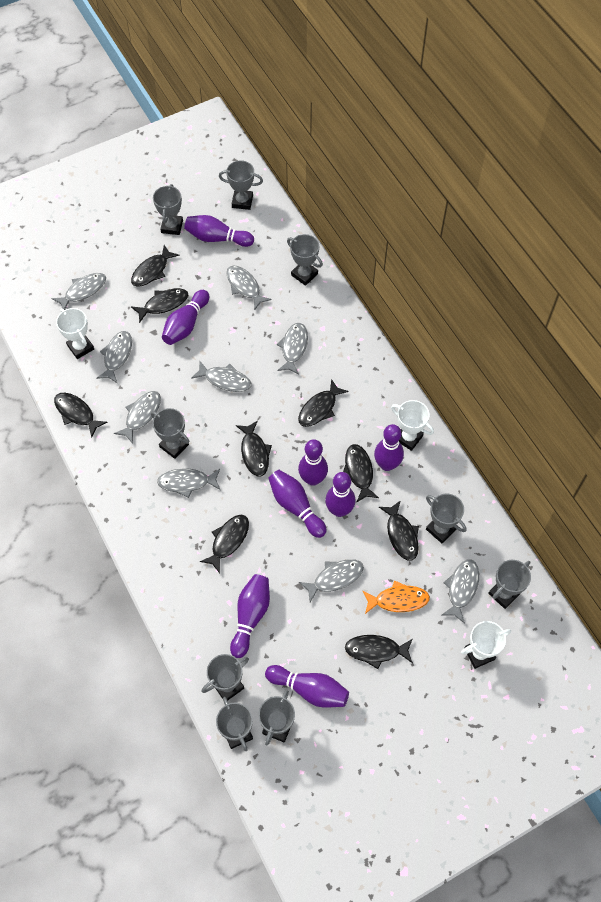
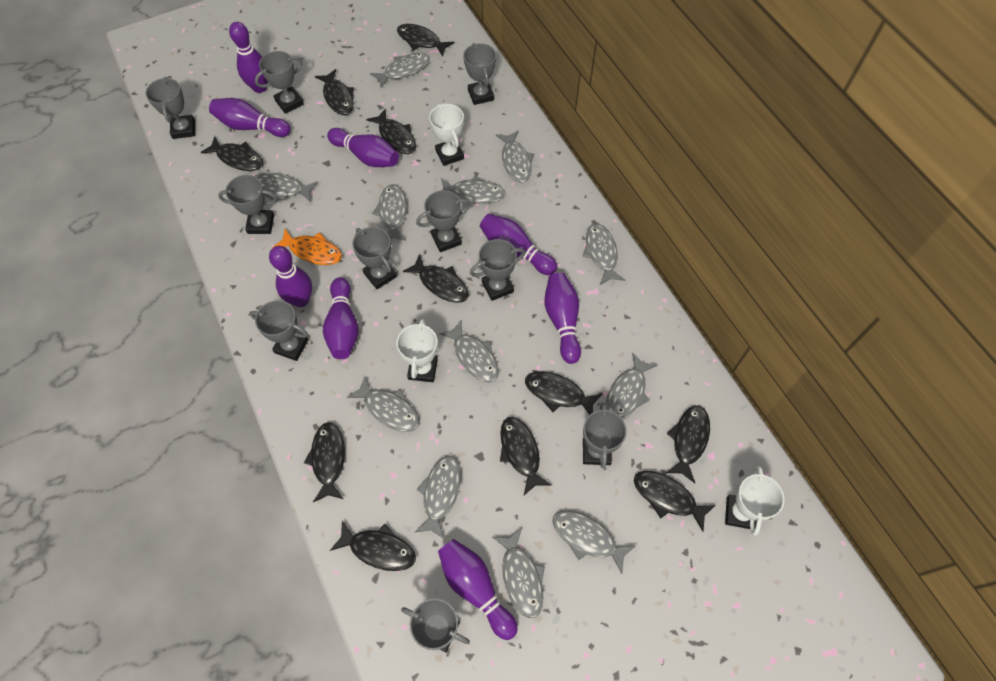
black fish: 9 -> 11
grey fish: 9 -> 12
grey trophy: 9 -> 10

